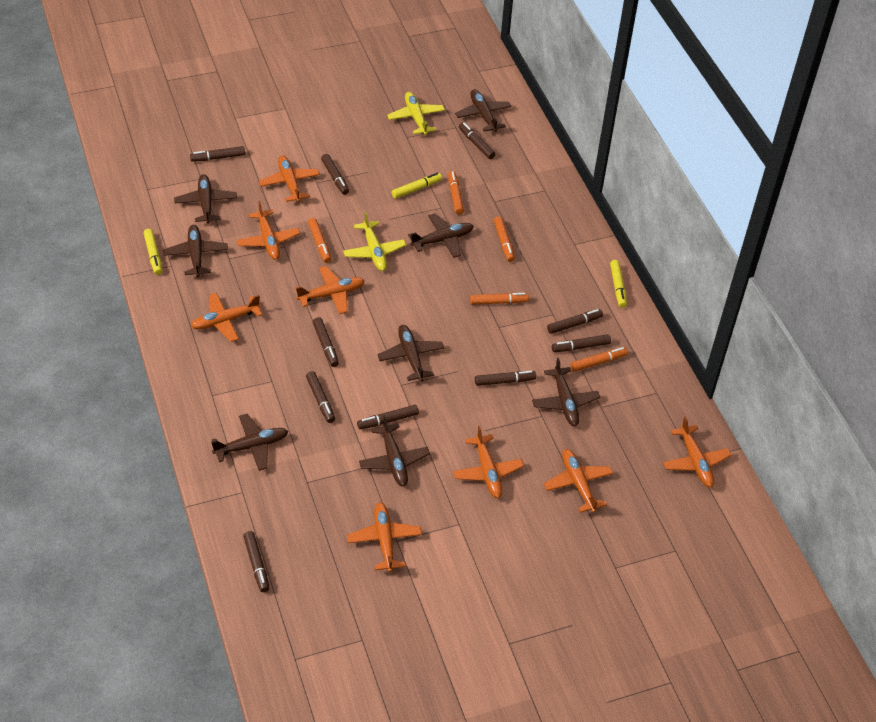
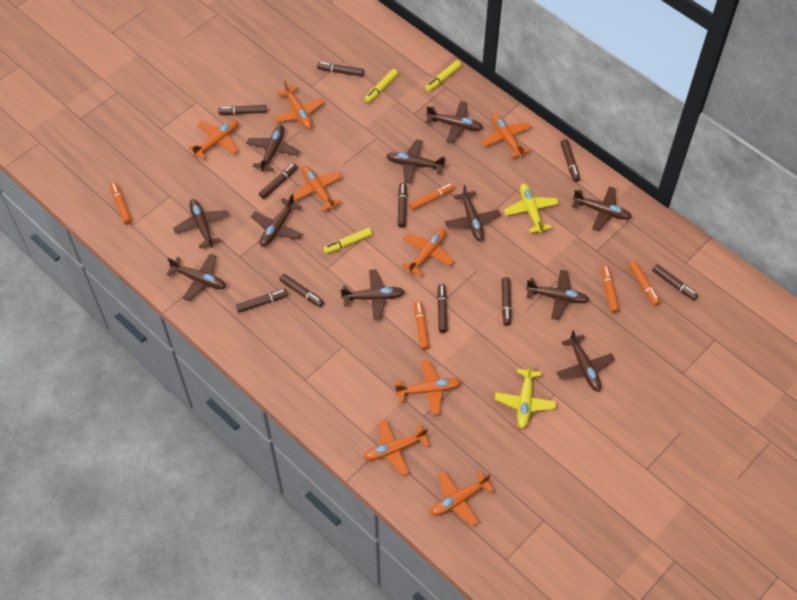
brown plane: 8 -> 11

